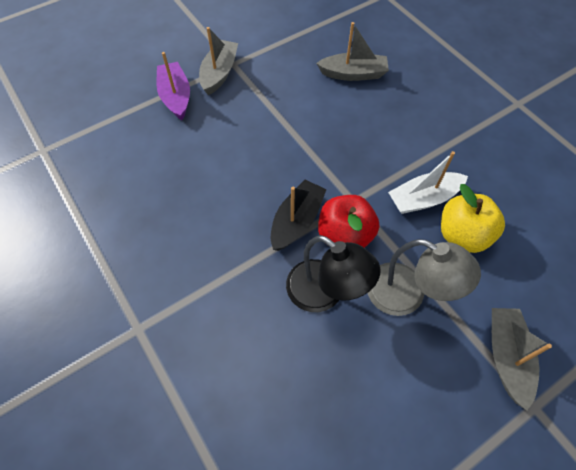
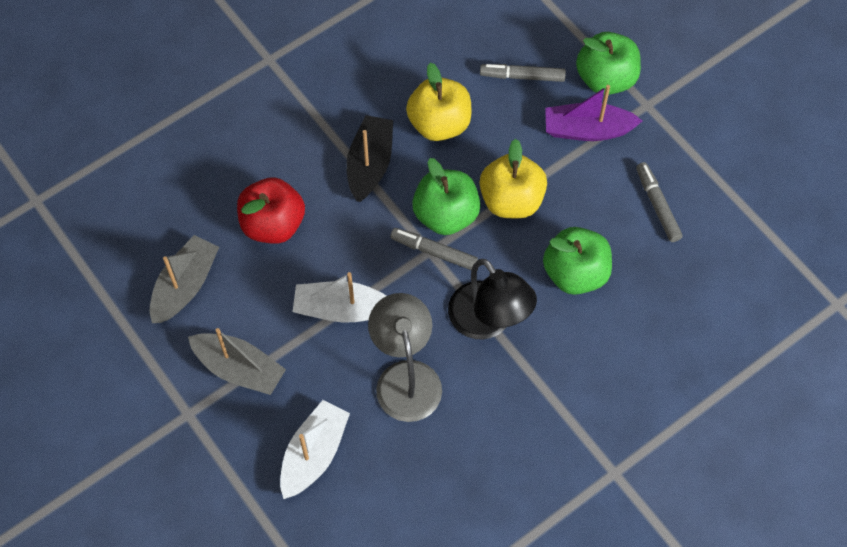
green apple: 0 -> 3
grey boat: 3 -> 2
grey marker: 0 -> 3
white boat: 1 -> 2
yellow apple: 1 -> 2

